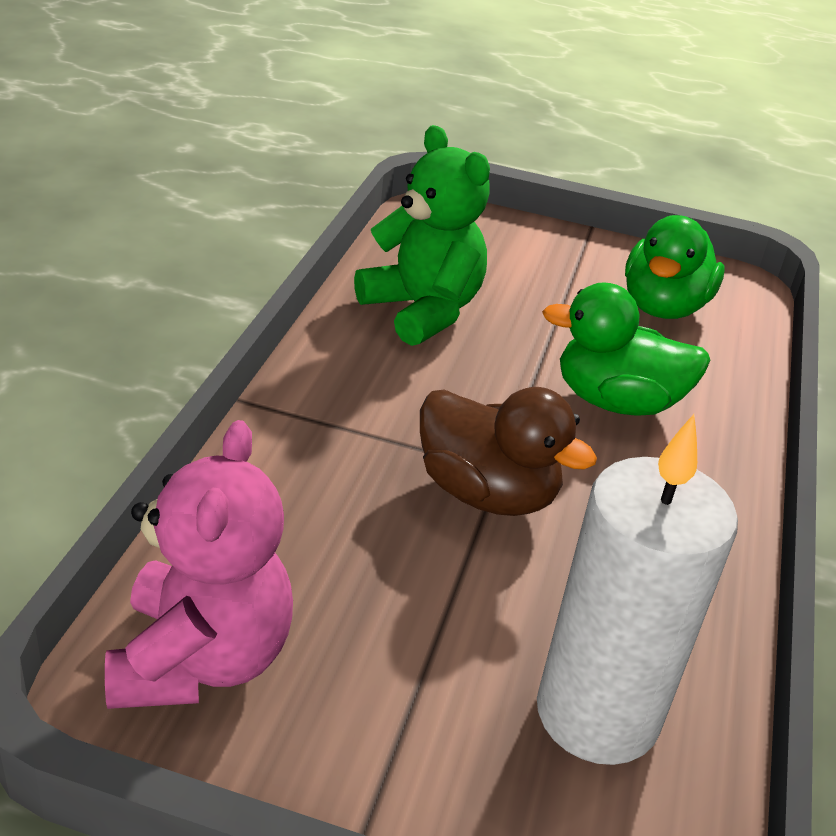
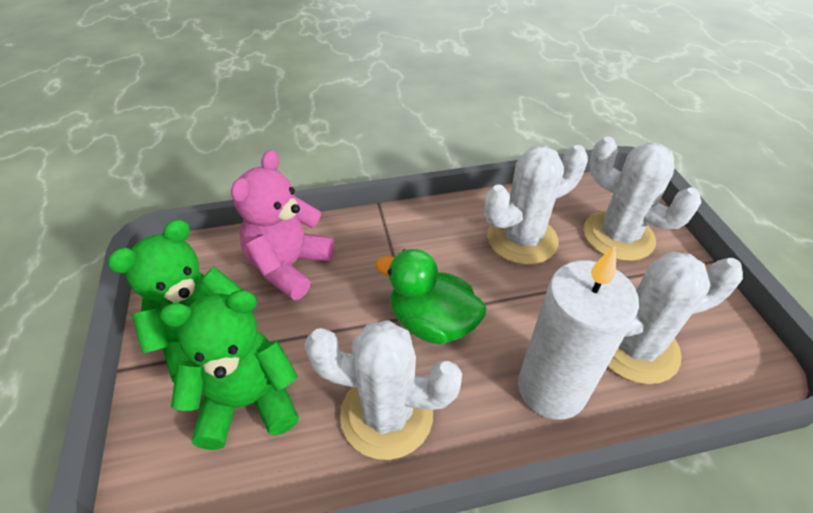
brown duck: 1 -> 0
green duck: 2 -> 1
green teddy bear: 1 -> 2
white cactus: 0 -> 4

